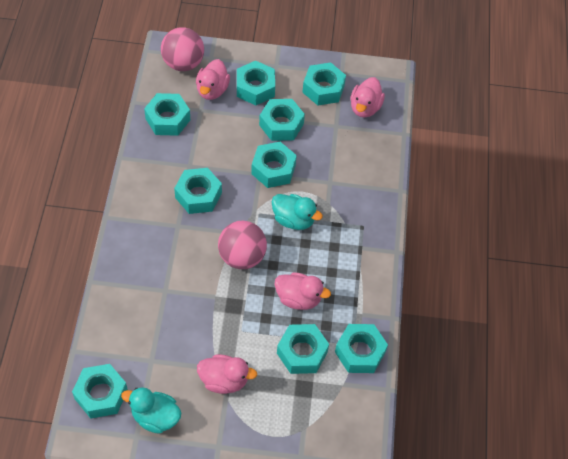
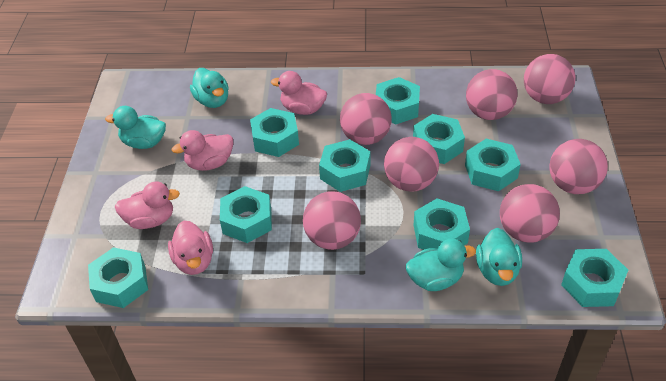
pink ball: 2 -> 7
turquoise duck: 2 -> 4

